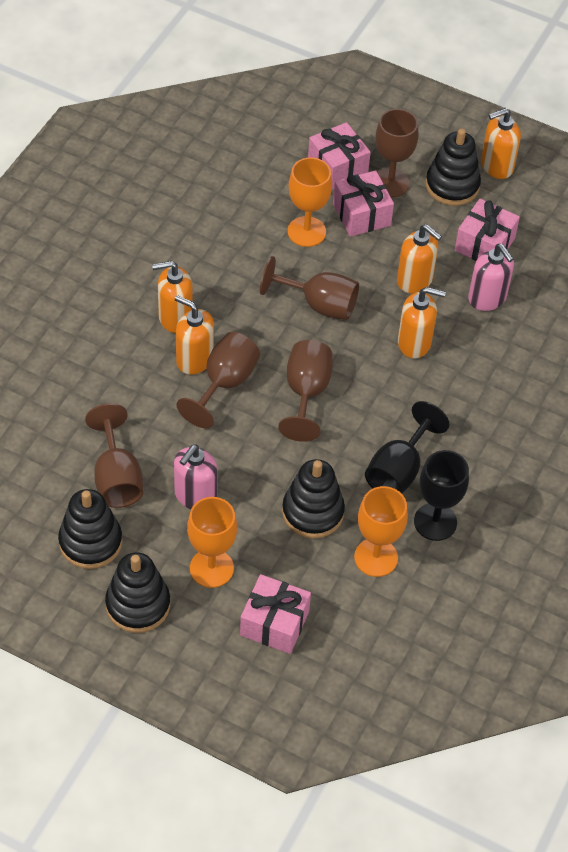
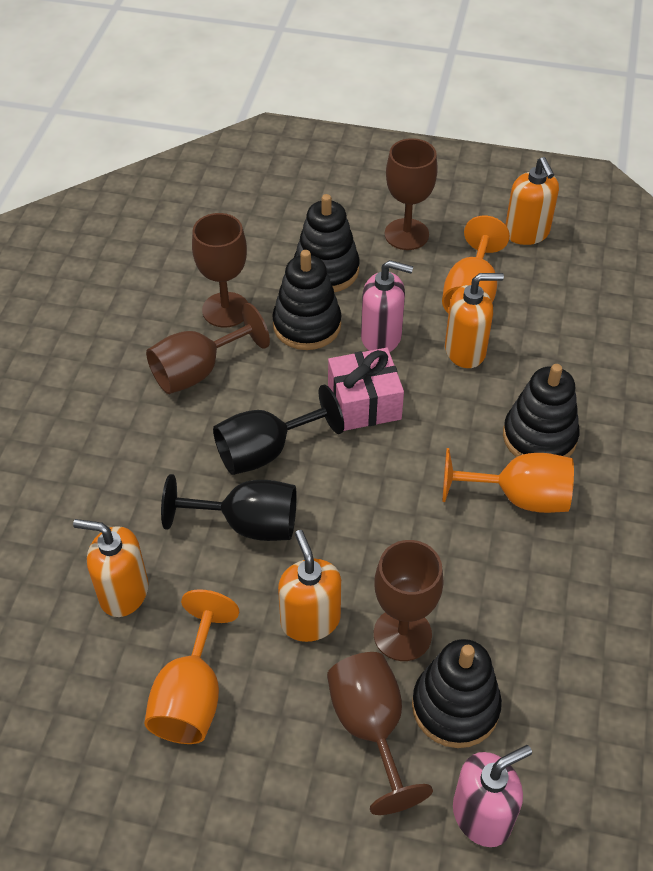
orange soap dispenser: 5 -> 4
pink gift: 4 -> 1

